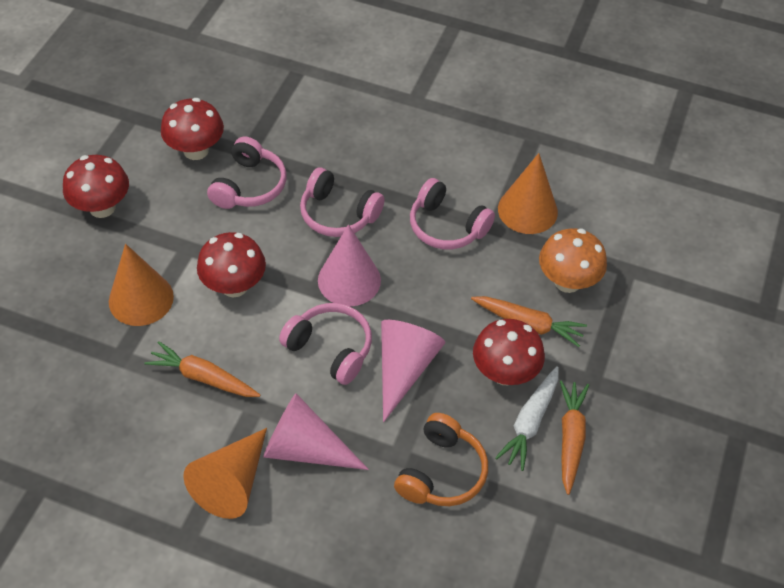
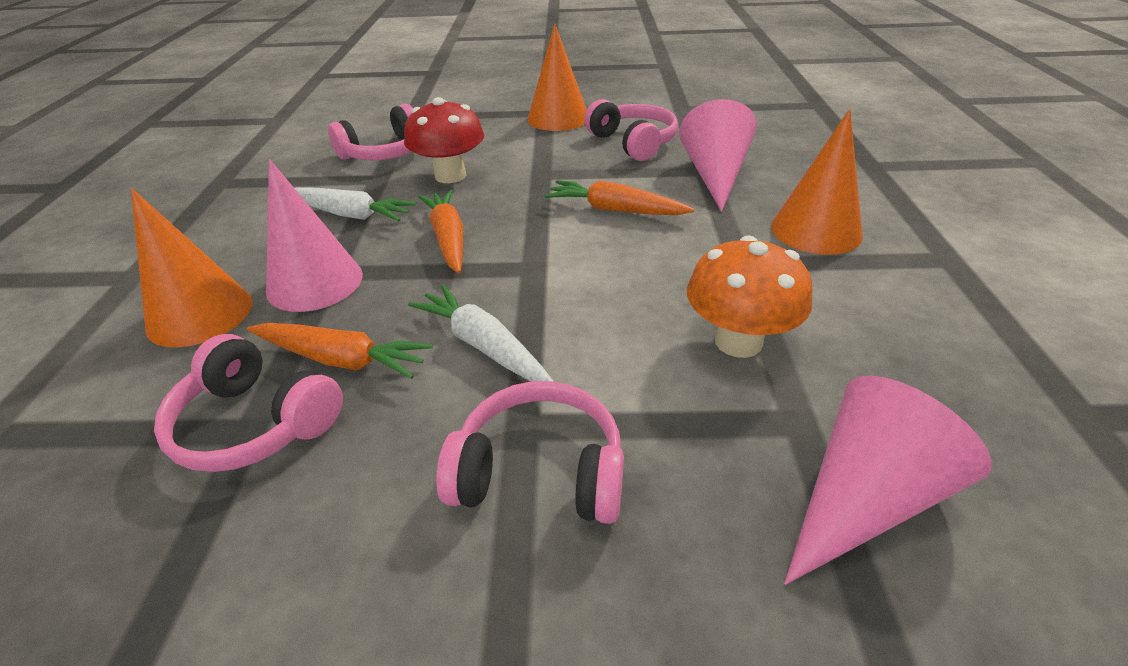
orange headphones: 1 -> 0
red mushroom: 4 -> 1
white carrot: 1 -> 2

